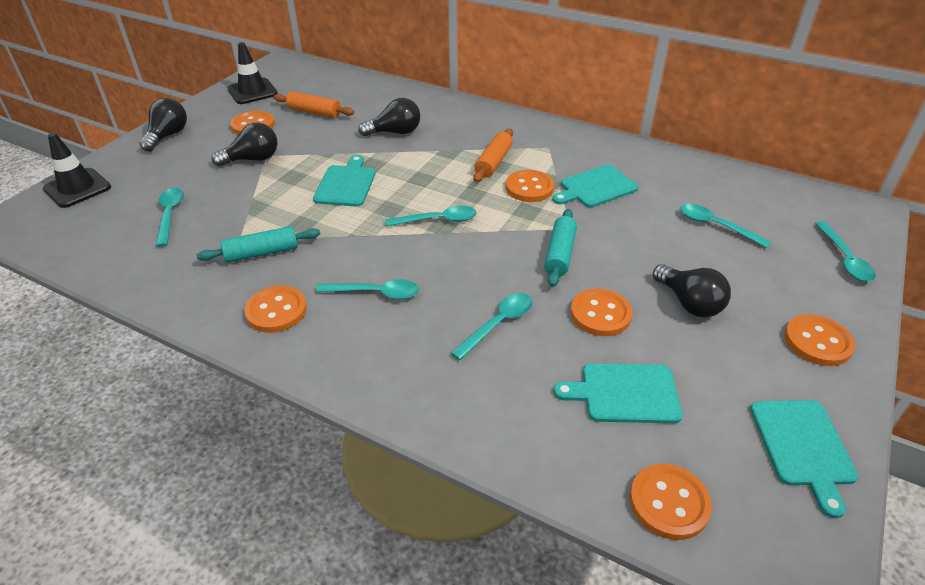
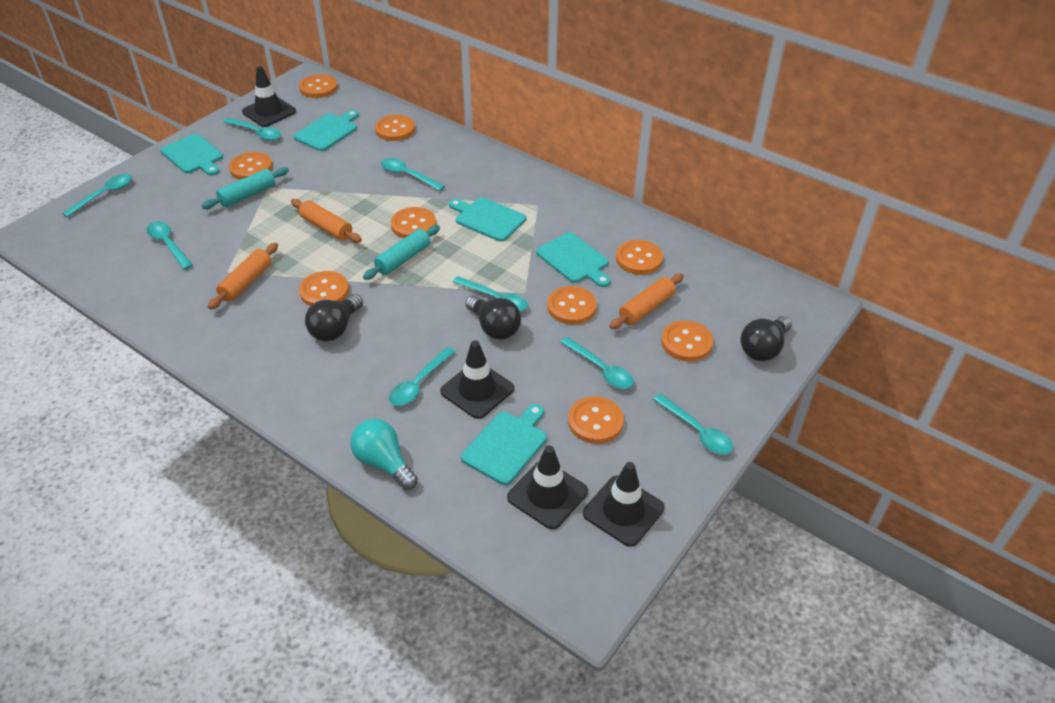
black light bulb: 4 -> 3
black traffic cone: 2 -> 4
orange button: 6 -> 9
orange rolling pin: 2 -> 3
turquoise cutting board: 4 -> 5
turquoise light bulb: 0 -> 1
turquoise spoon: 6 -> 8

